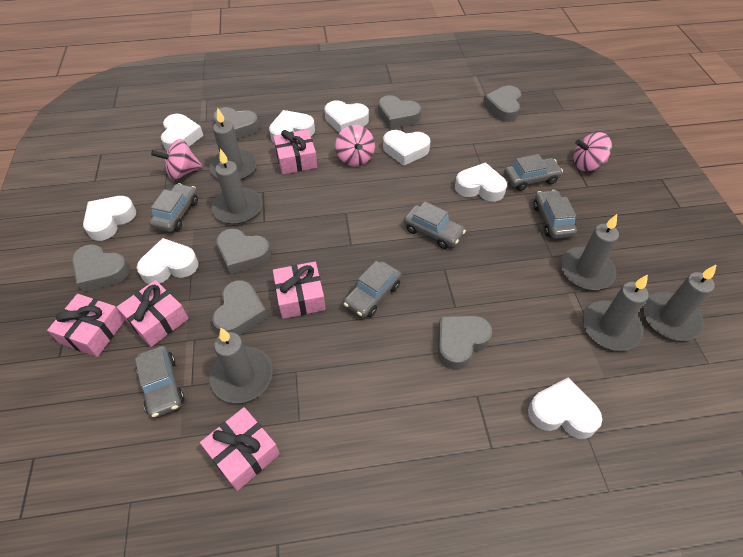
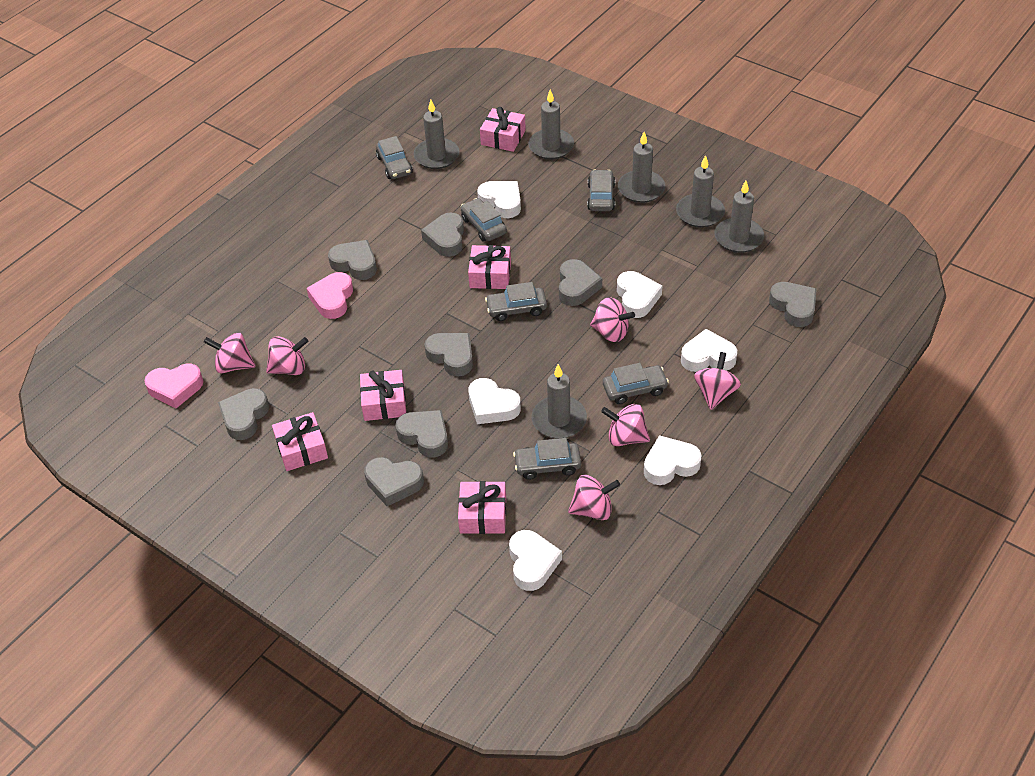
grey heart: 7 -> 8
pink heart: 0 -> 2
pink spinning top: 3 -> 6
white heart: 8 -> 6

